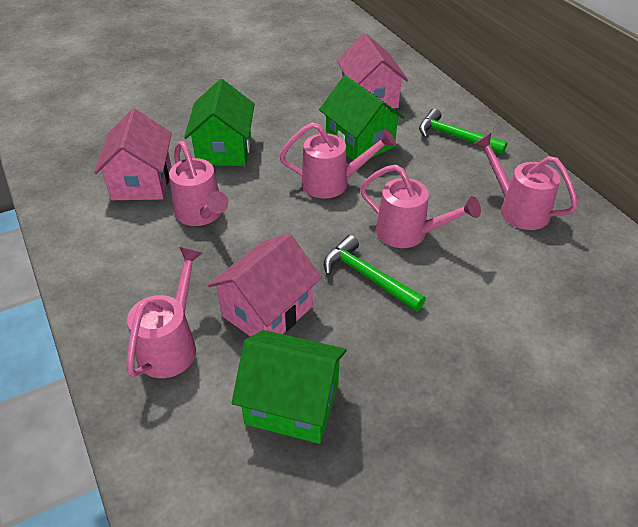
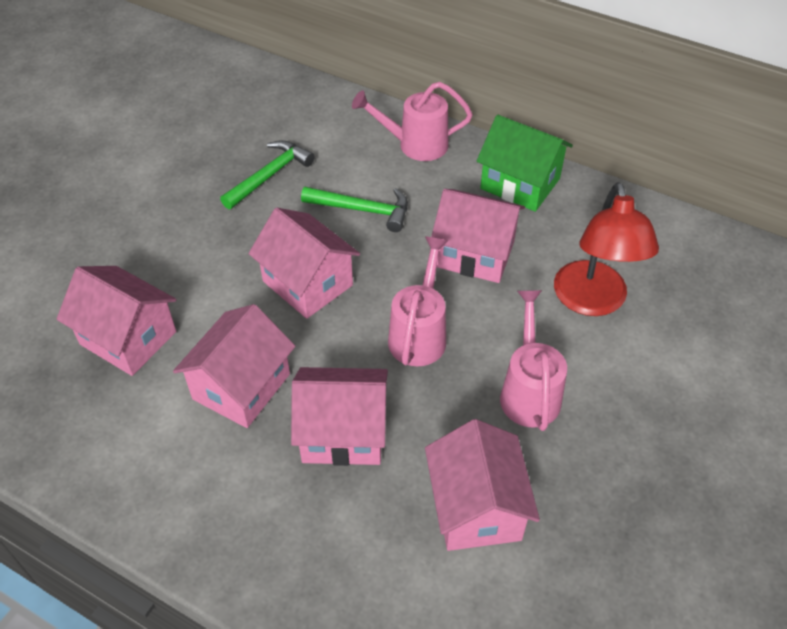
green house: 3 -> 1
pink house: 3 -> 6
pink watering can: 5 -> 3
red lamp: 0 -> 1

